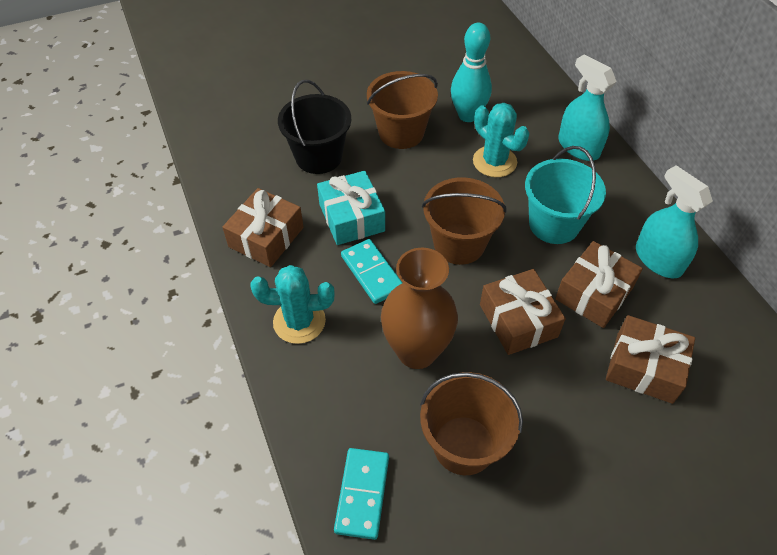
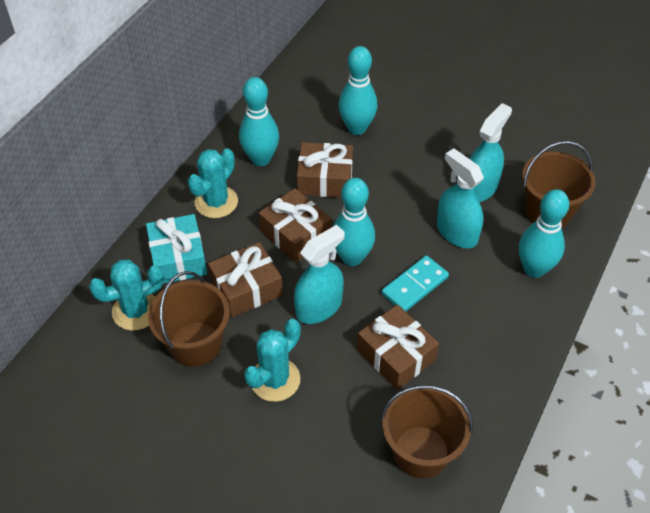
black bucket: 1 -> 0
brown vase: 1 -> 0
turquoise bowling pin: 1 -> 4
turquoise bucket: 1 -> 0
turquoise cactus: 2 -> 3
turquoise domino: 2 -> 1
turquoise spray bottle: 2 -> 3

